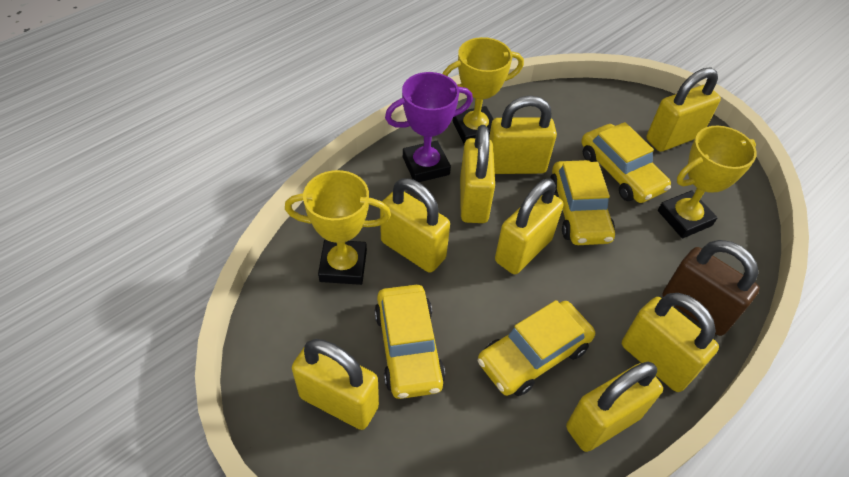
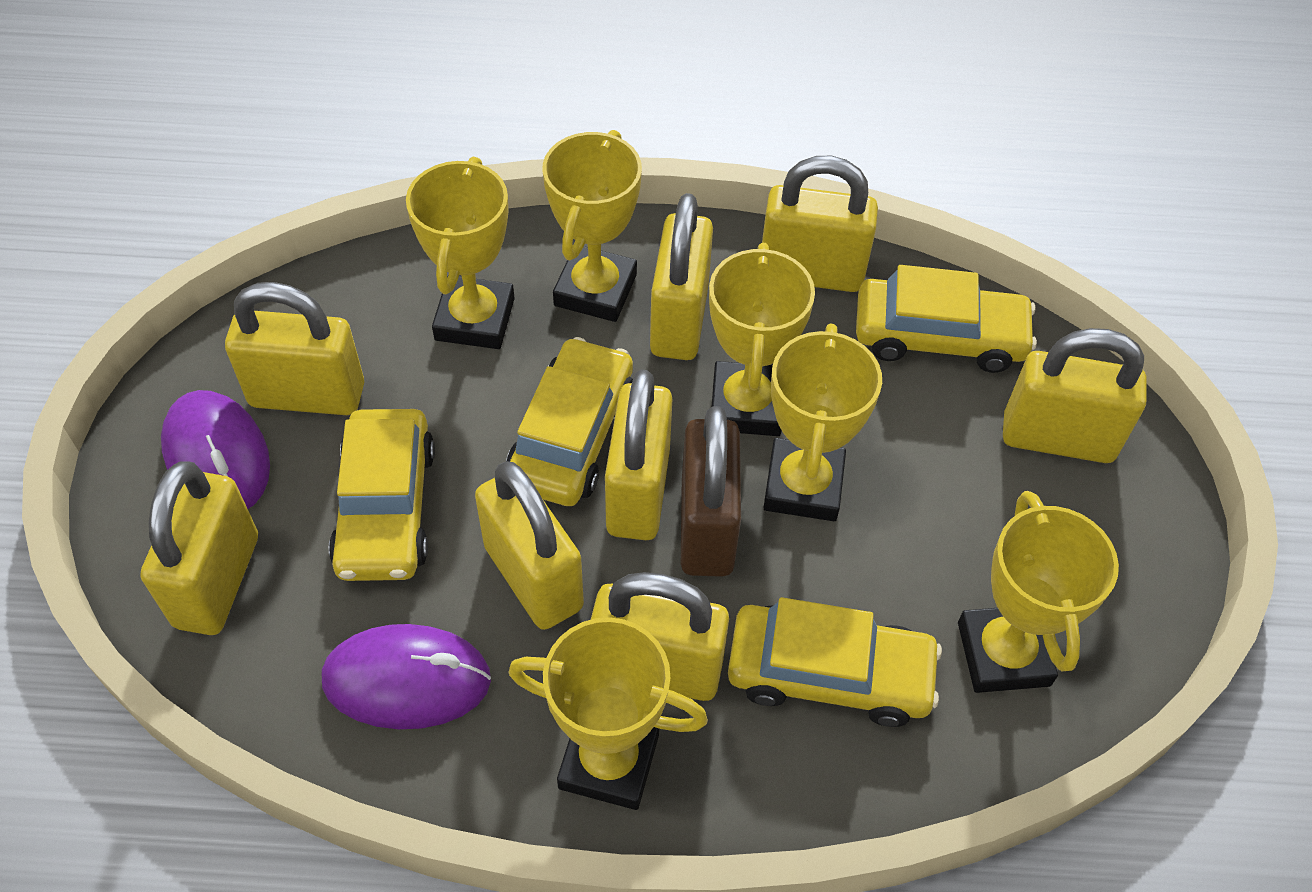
purple mouse: 0 -> 2
purple trophy: 1 -> 0
yellow trophy: 3 -> 6

